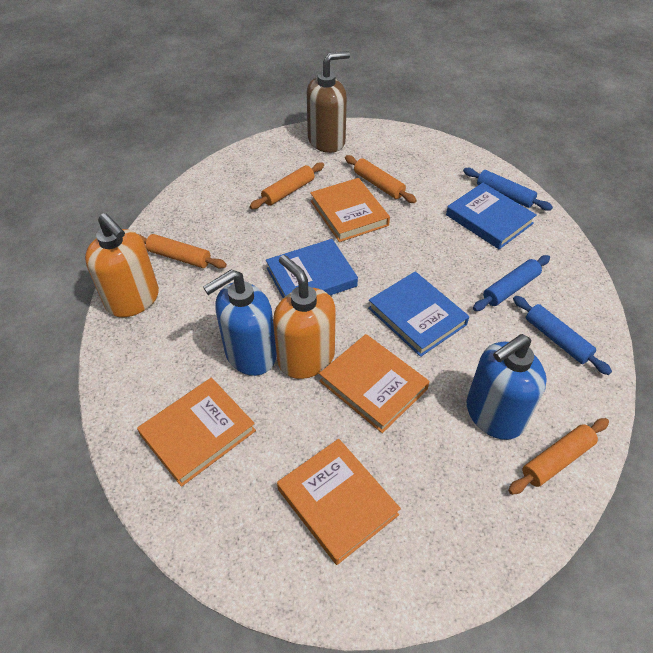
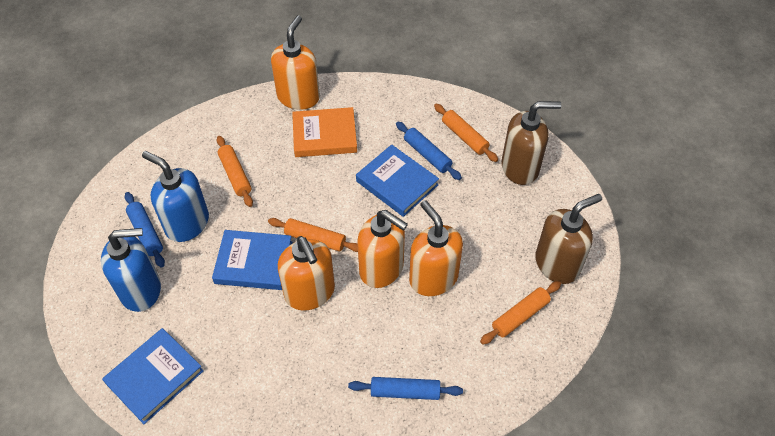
brown soap dispenser: 1 -> 2
orange book: 4 -> 1
orange soap dispenser: 2 -> 4

